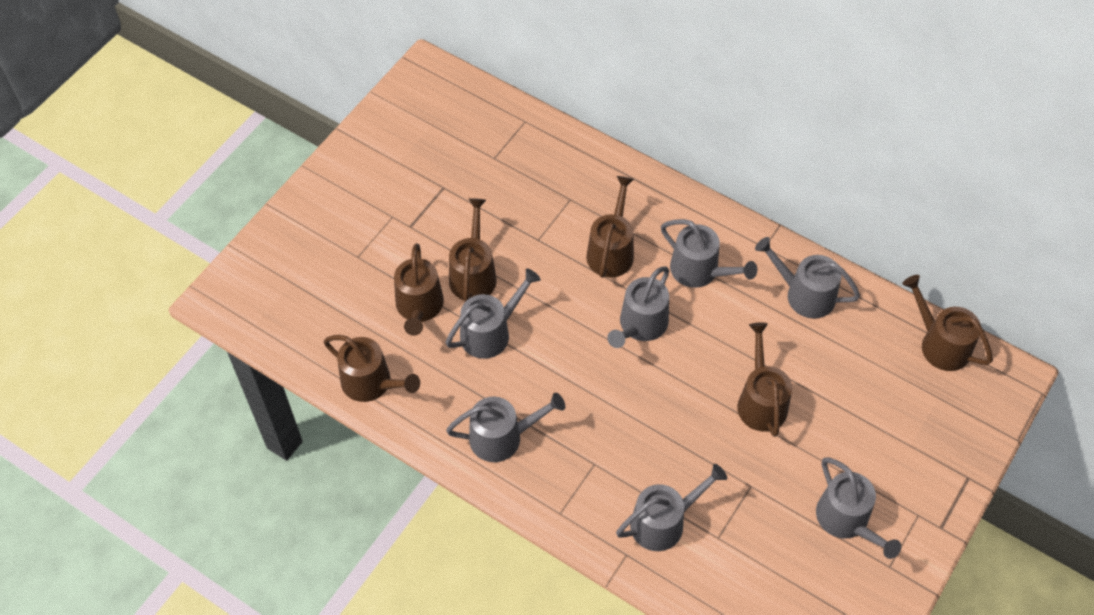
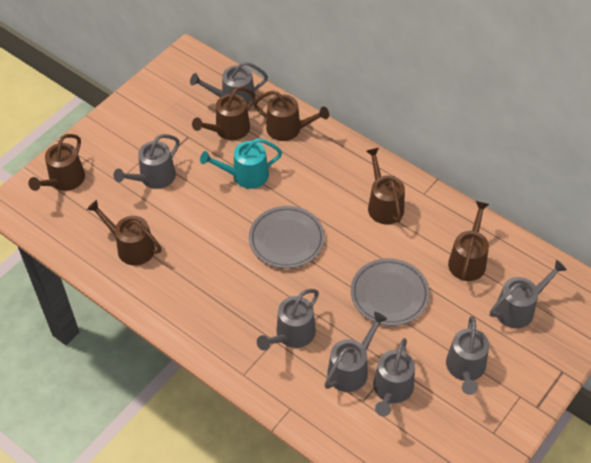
grey plate: 0 -> 2
turquoise watering can: 0 -> 1

